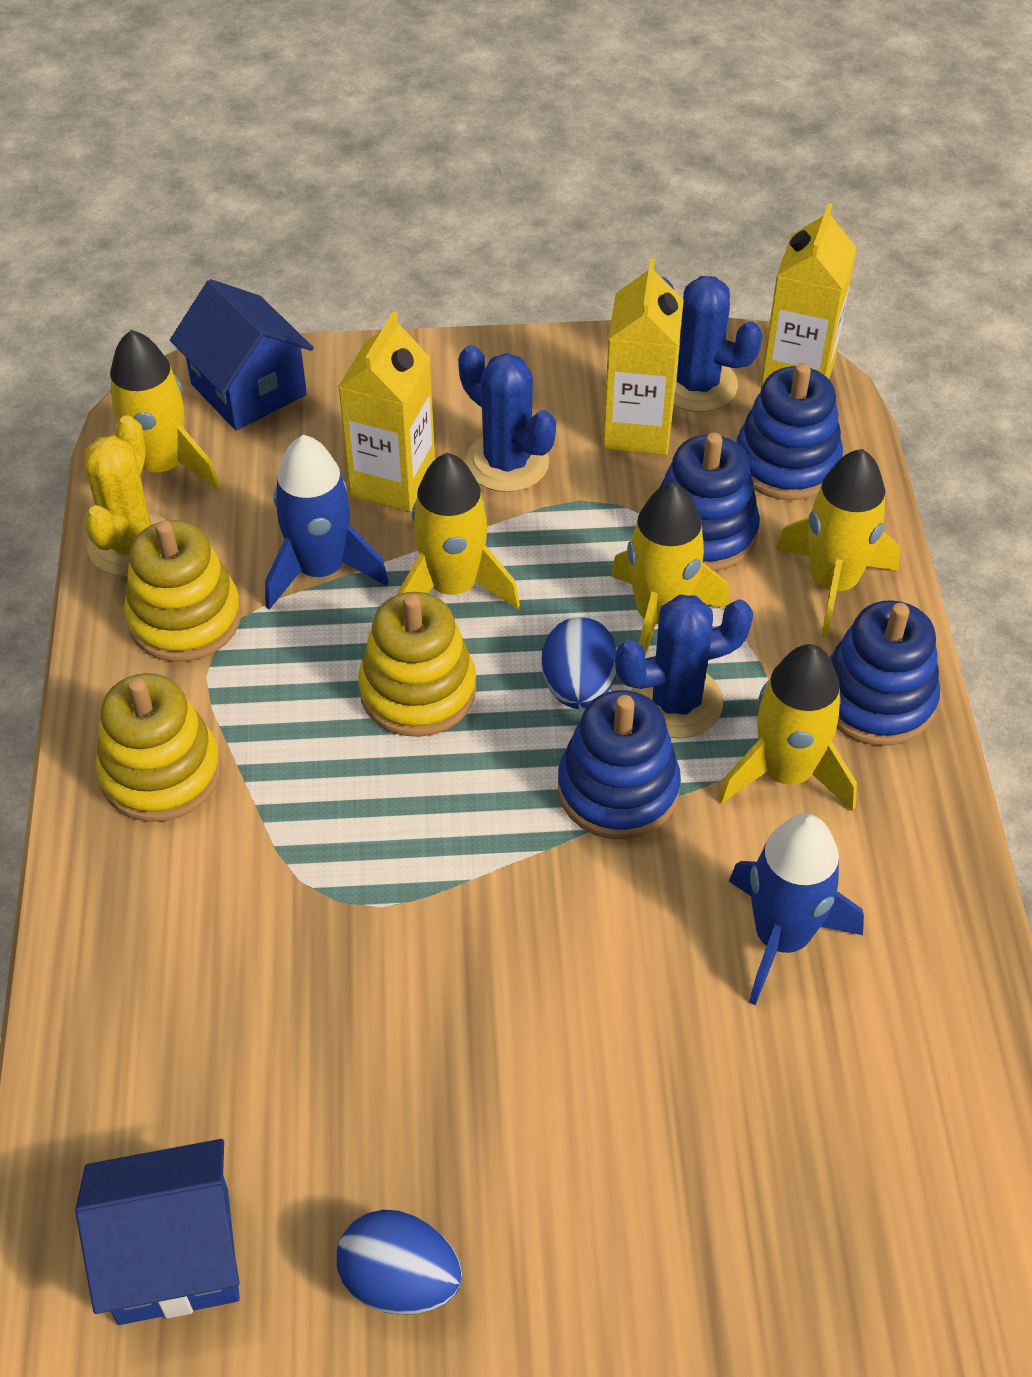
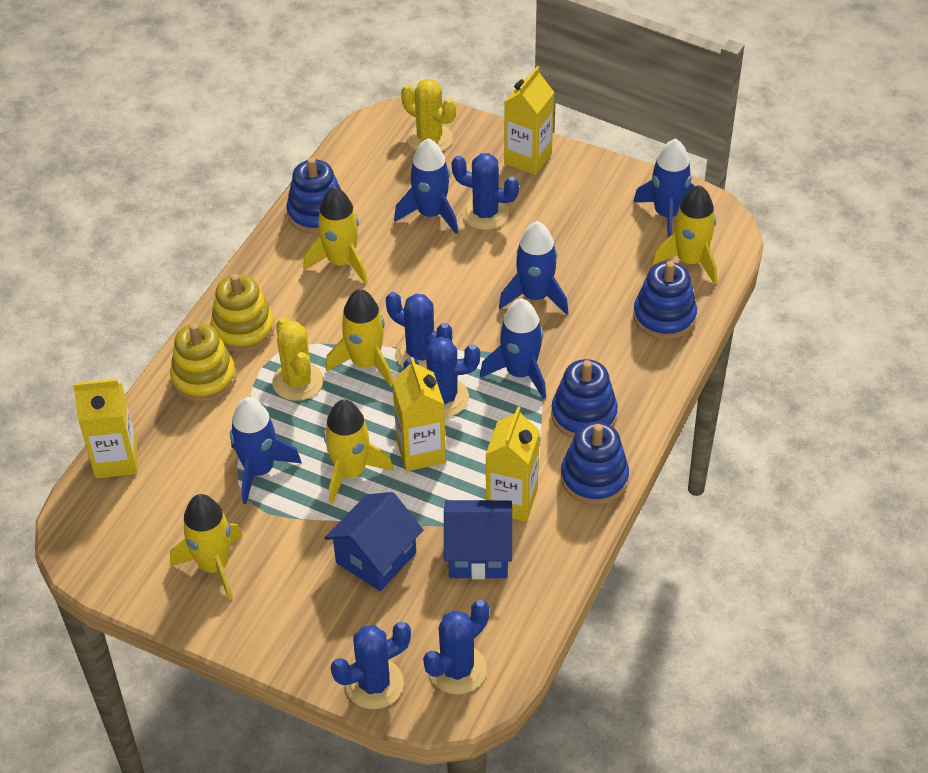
blue cactus: 3 -> 5
blue egg: 2 -> 0
blue rocket: 2 -> 5
yellow cactus: 1 -> 2
yellow carton: 3 -> 4
yellow stacking toy: 3 -> 2

